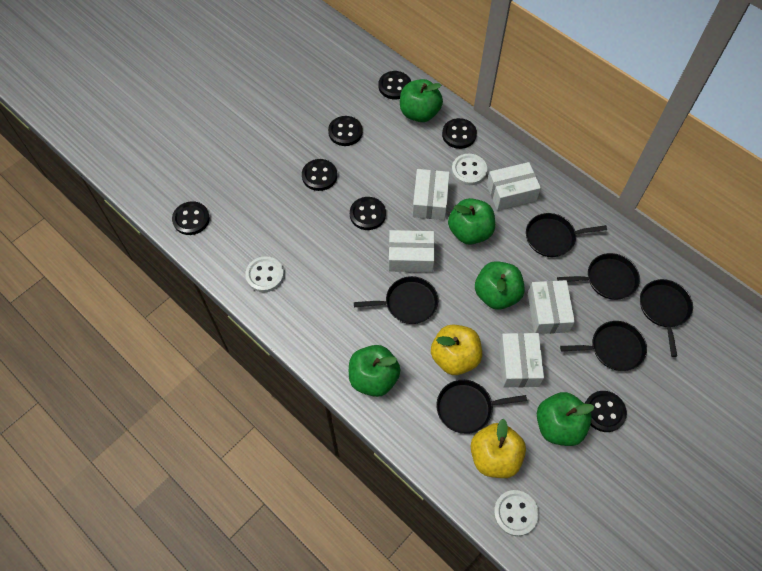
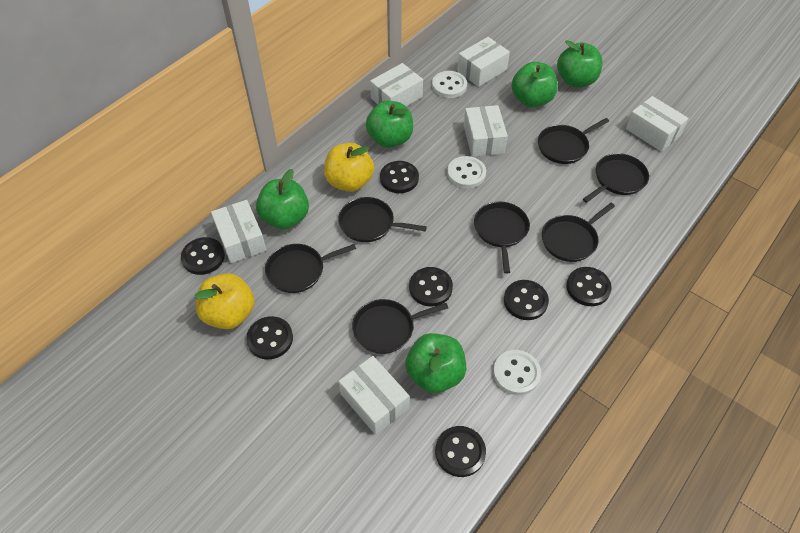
black pan: 6 -> 7
white box: 5 -> 6

